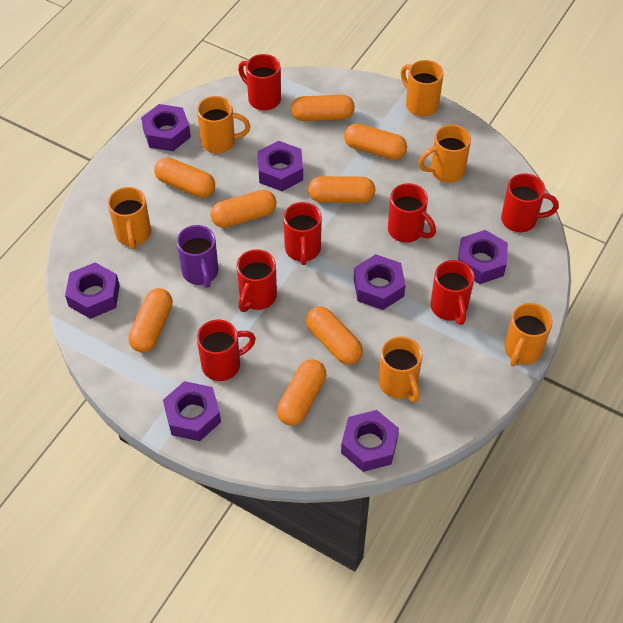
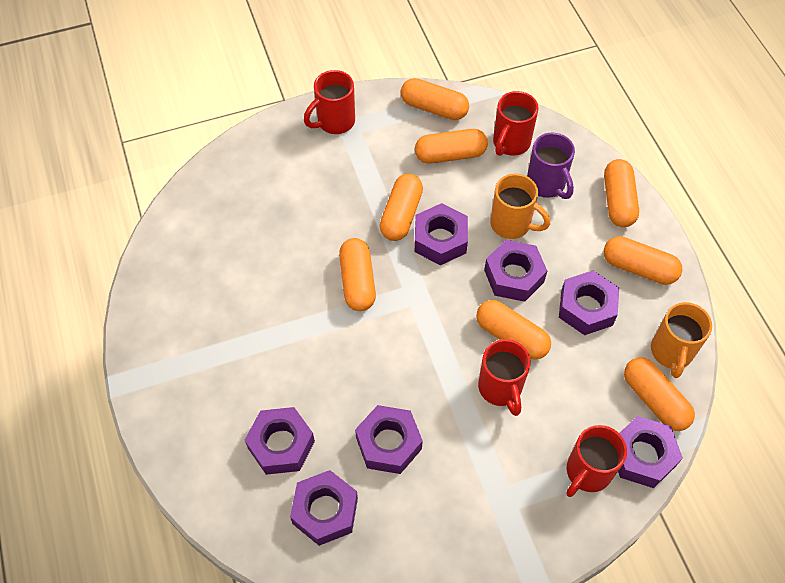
orange mug: 6 -> 2
red mug: 7 -> 4

